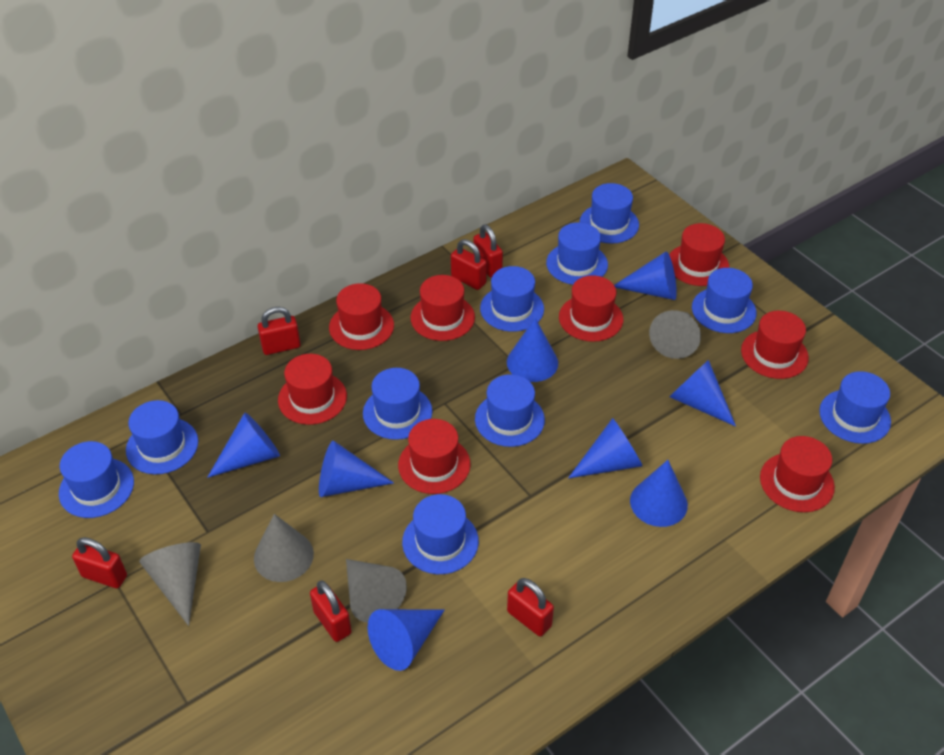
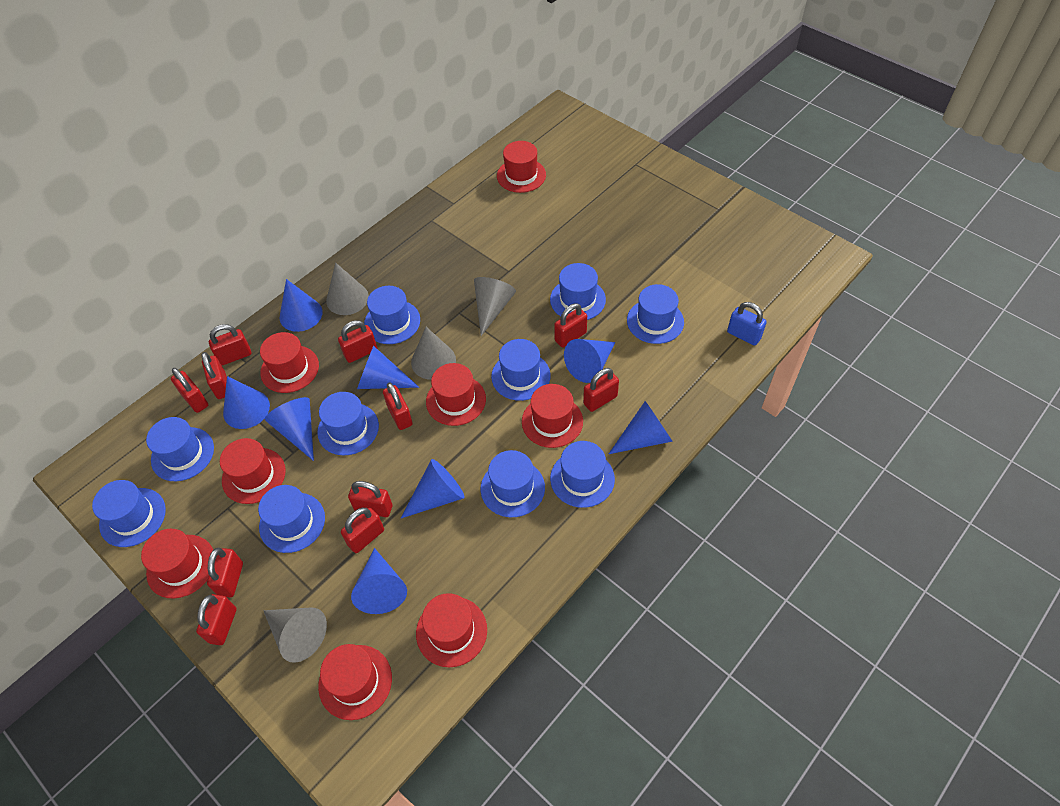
blue padlock: 0 -> 1
red padlock: 6 -> 11

